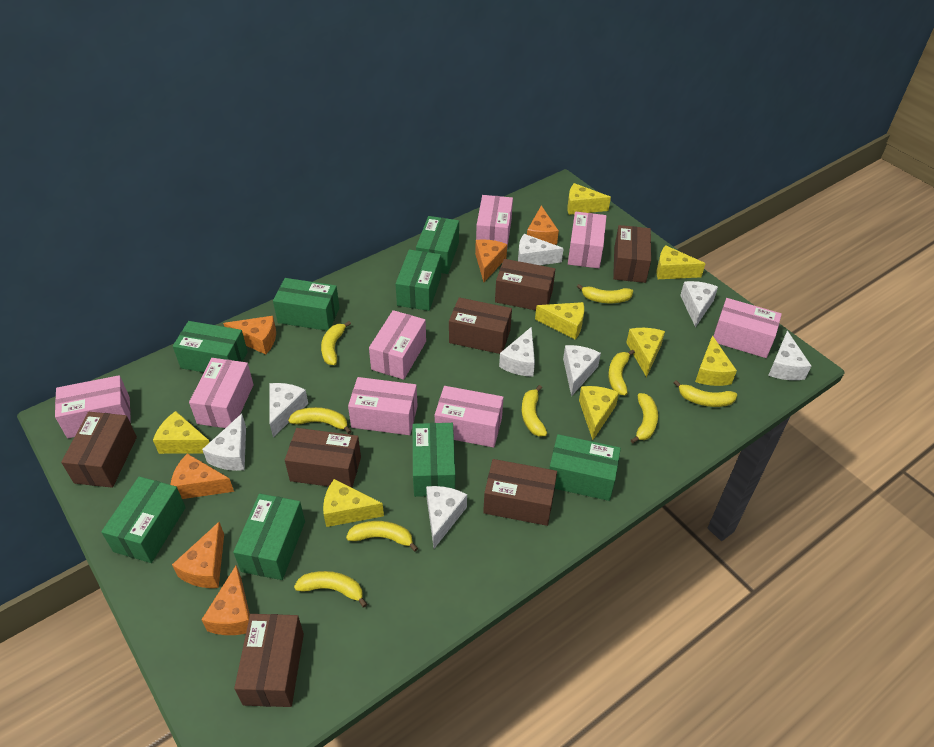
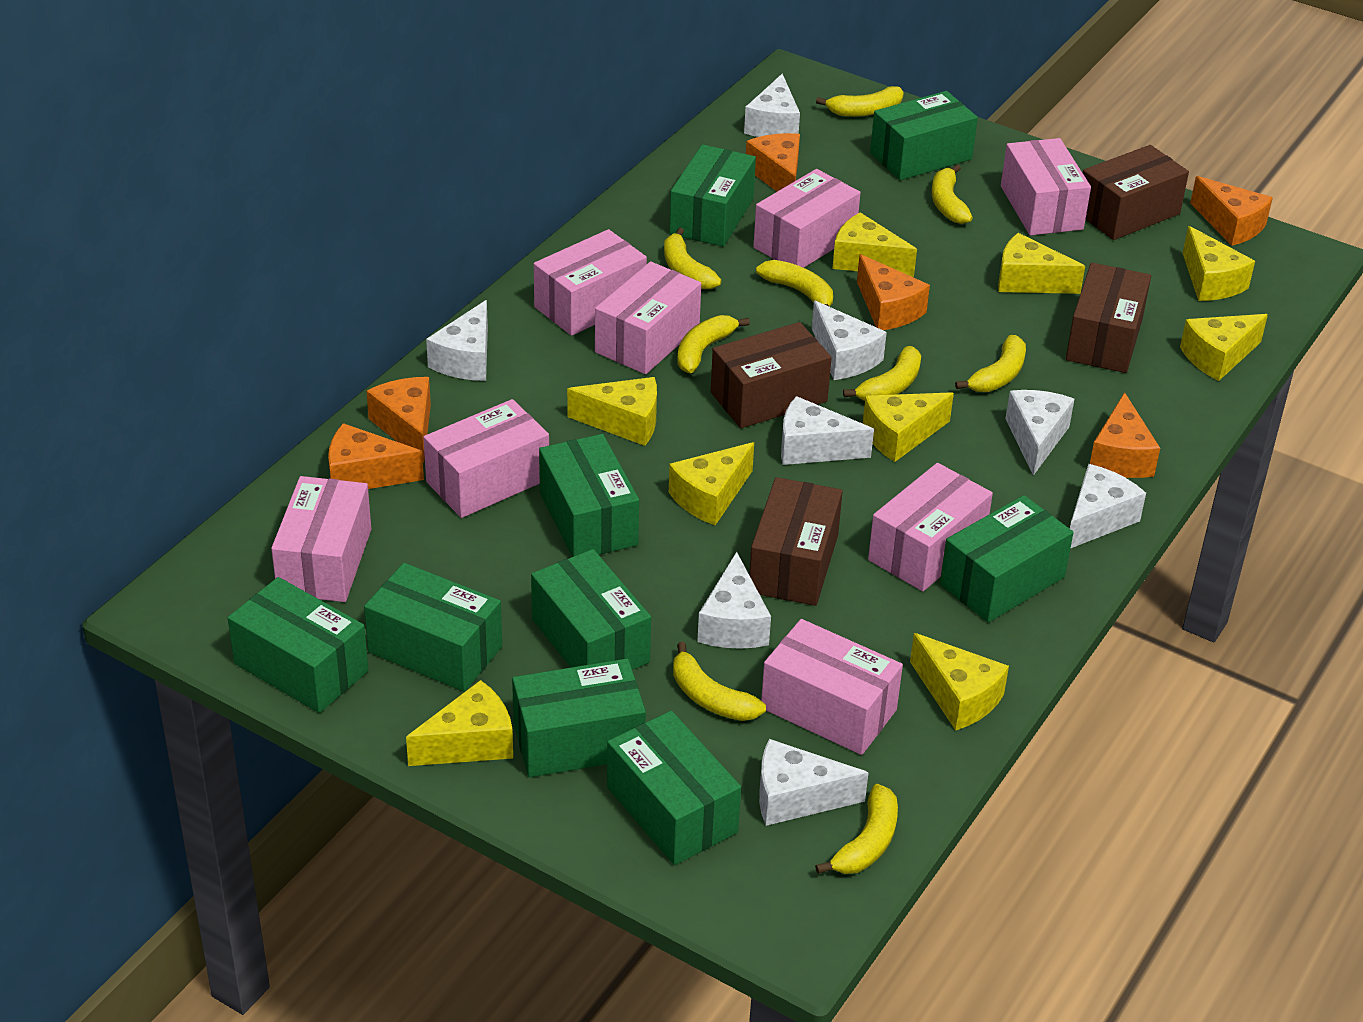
brown box: 7 -> 4
green box: 8 -> 9
yellow cheese: 8 -> 9

